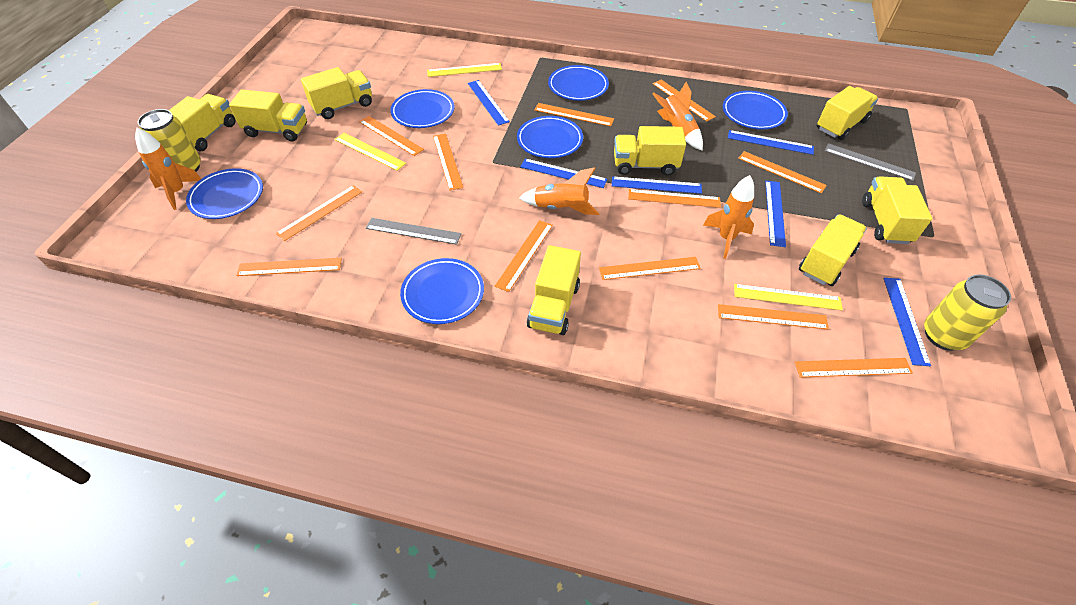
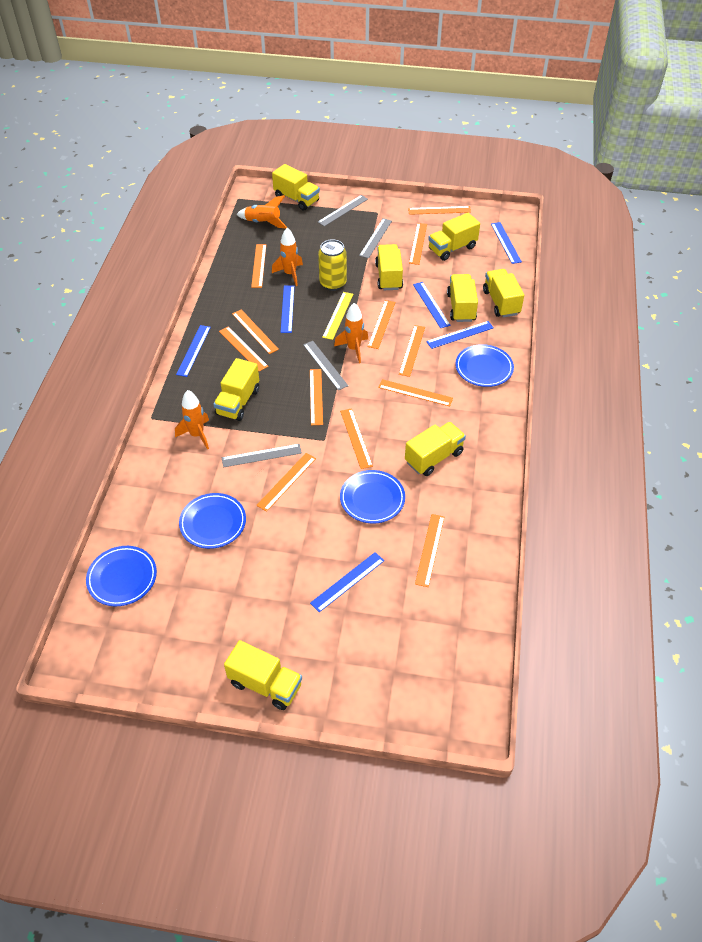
blue plate: 6 -> 4
grey ruler: 2 -> 4
yellow can: 2 -> 1
yellow ruler: 3 -> 1

